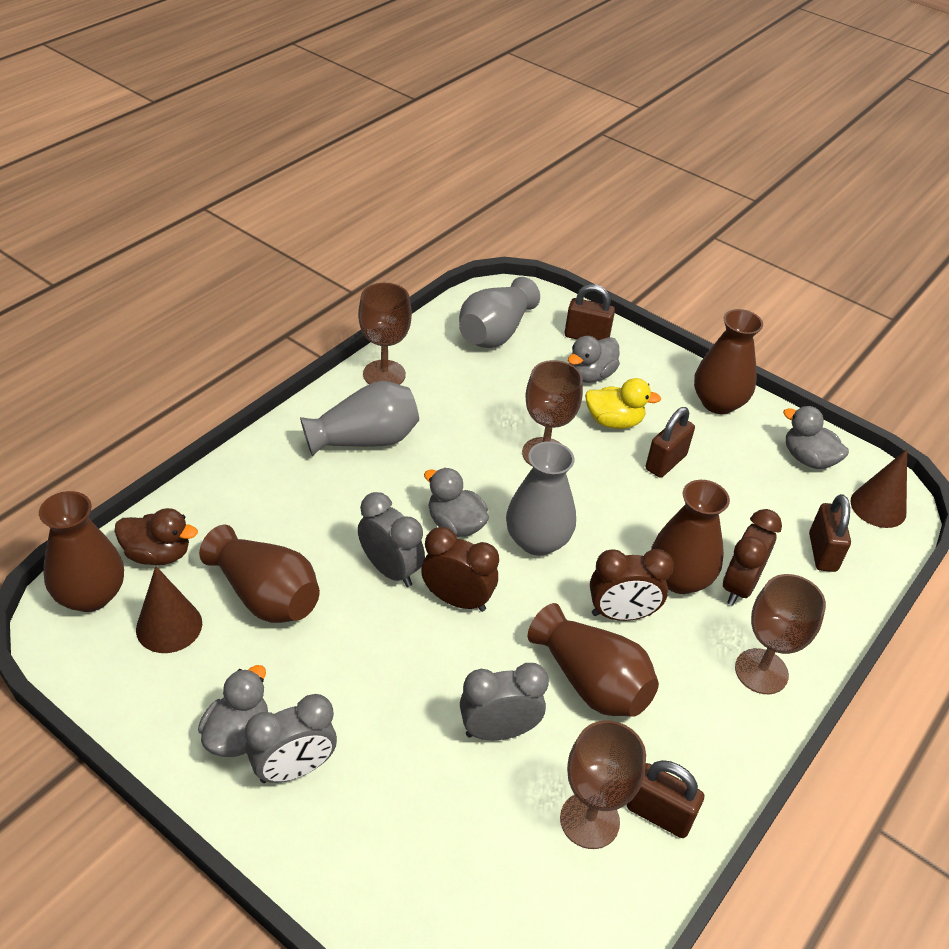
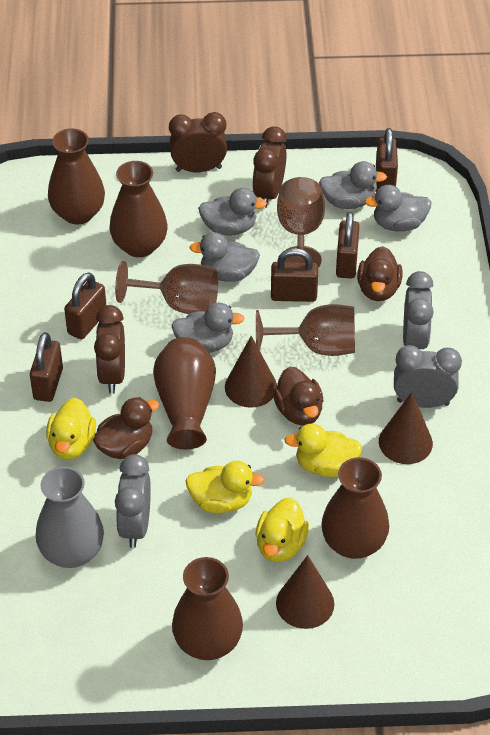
brown cone: 2 -> 3
brown duck: 1 -> 3
brown goblet: 4 -> 3
brown padlock: 4 -> 5
grey duck: 4 -> 5
grey vase: 3 -> 1
yellow duck: 1 -> 4

